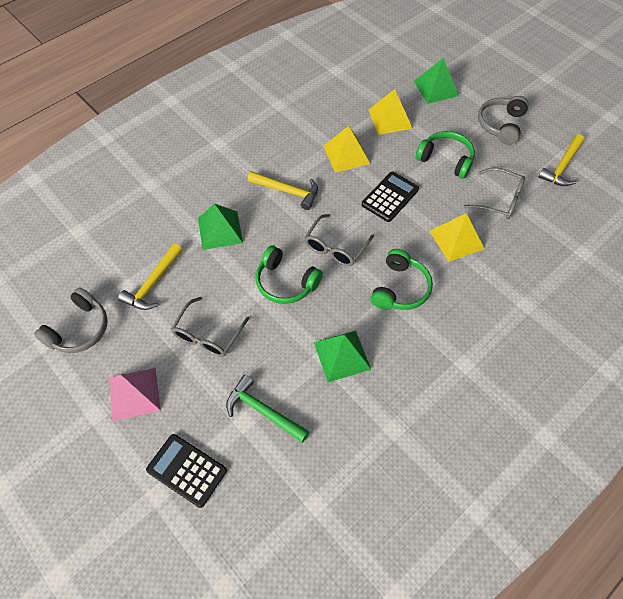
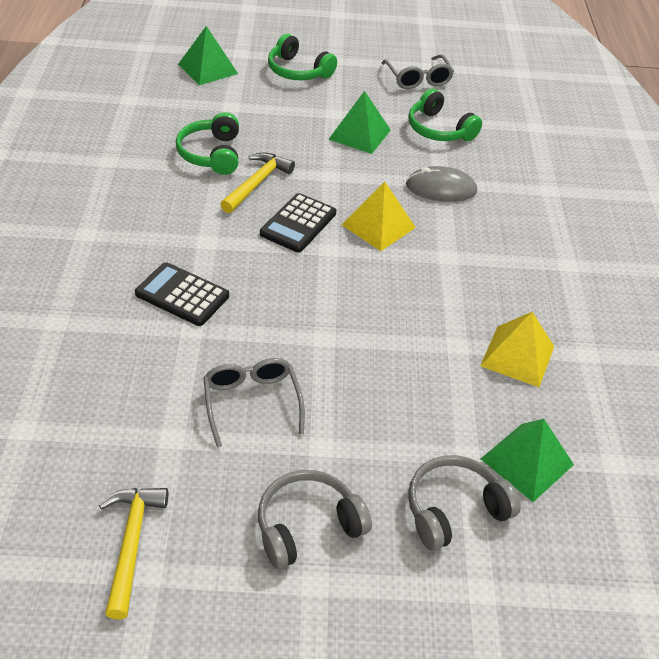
green hammer: 1 -> 0
grey glasses: 3 -> 2
grey mouse: 0 -> 1
pink pyramid: 1 -> 0
yellow hammer: 3 -> 2
yellow pyramid: 3 -> 2

